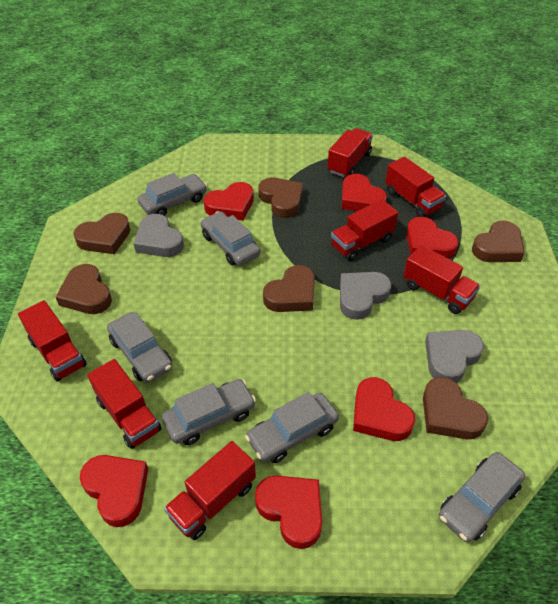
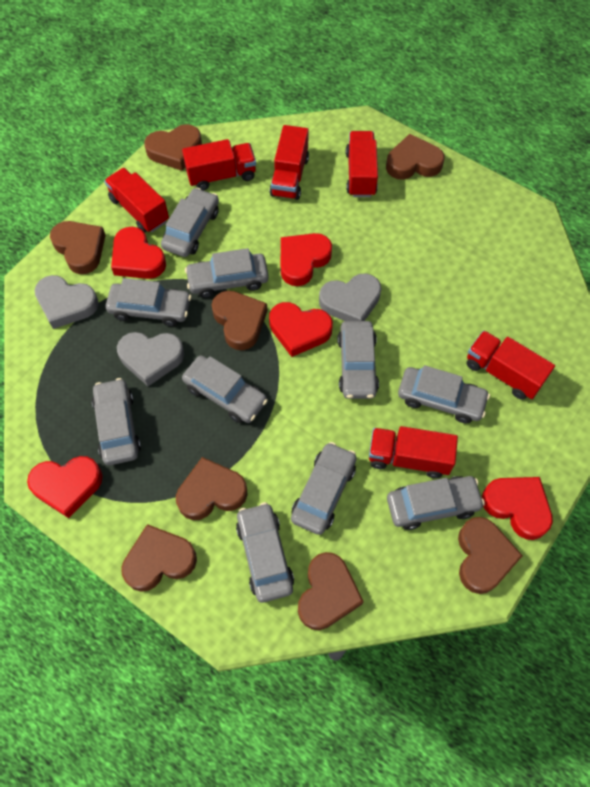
brown heart: 6 -> 8
grey car: 6 -> 10
red heart: 6 -> 5
red truck: 7 -> 6

